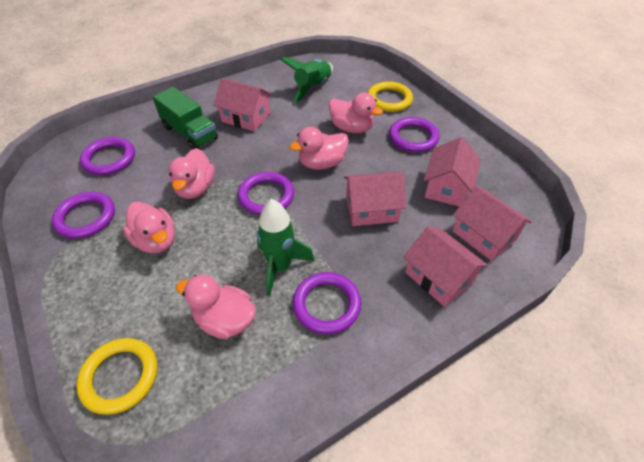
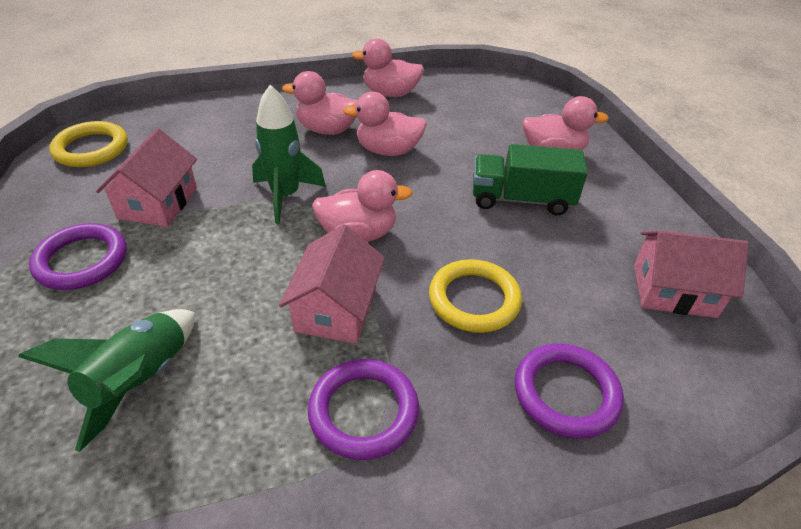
pink house: 5 -> 3
purple ring: 5 -> 3

